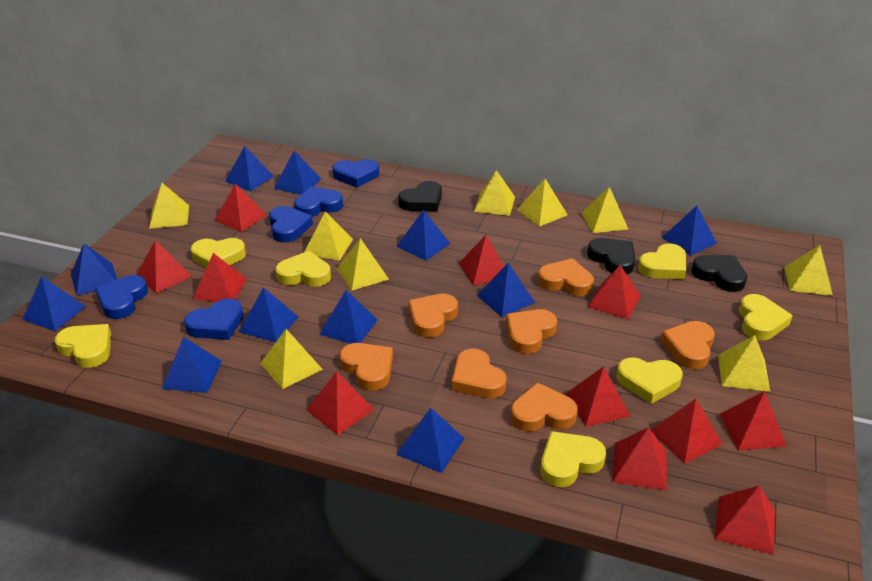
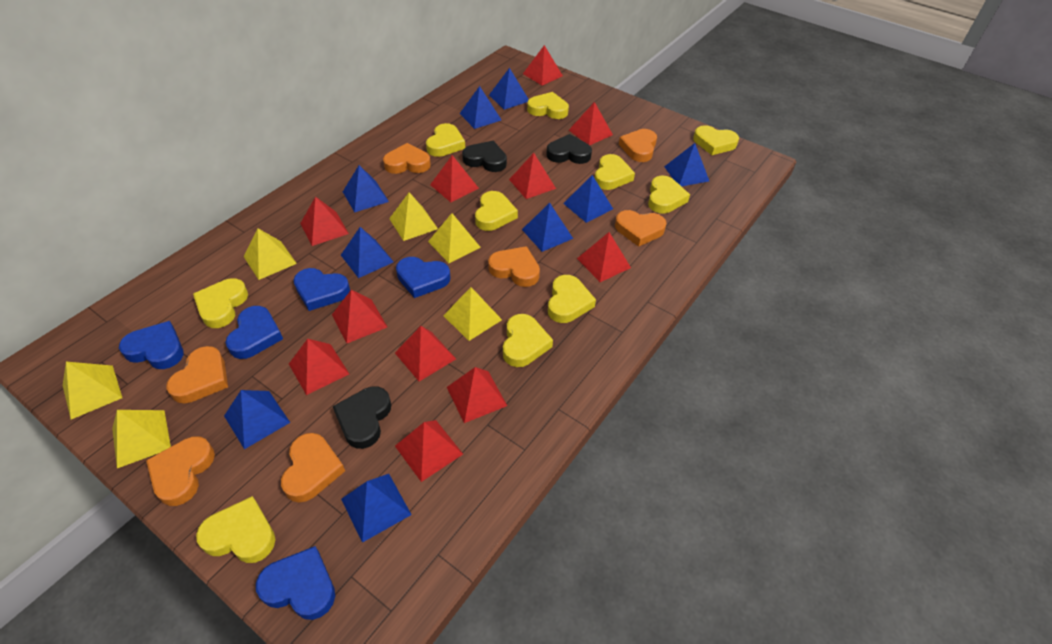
blue pyramid: 11 -> 9
yellow heart: 7 -> 10
yellow pyramid: 9 -> 6

